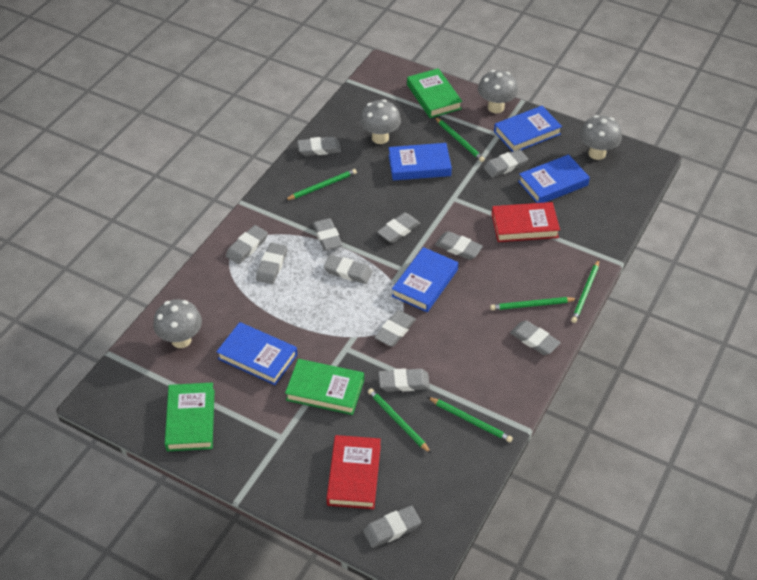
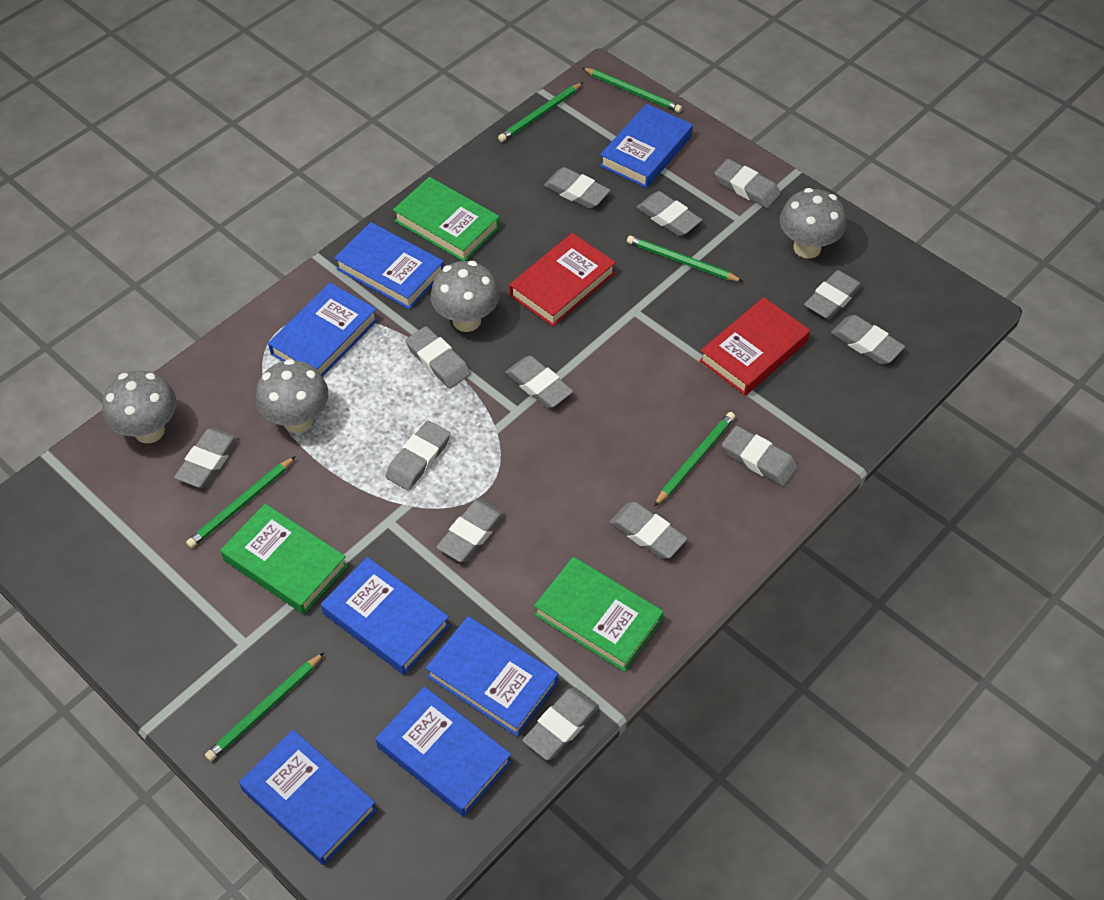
blue book: 5 -> 7
grey eraser: 12 -> 13

